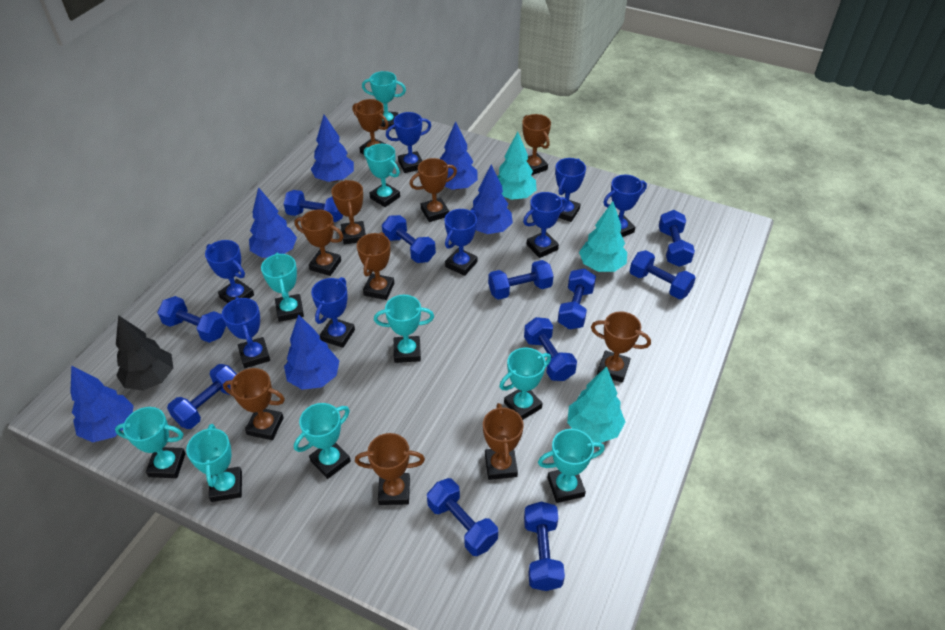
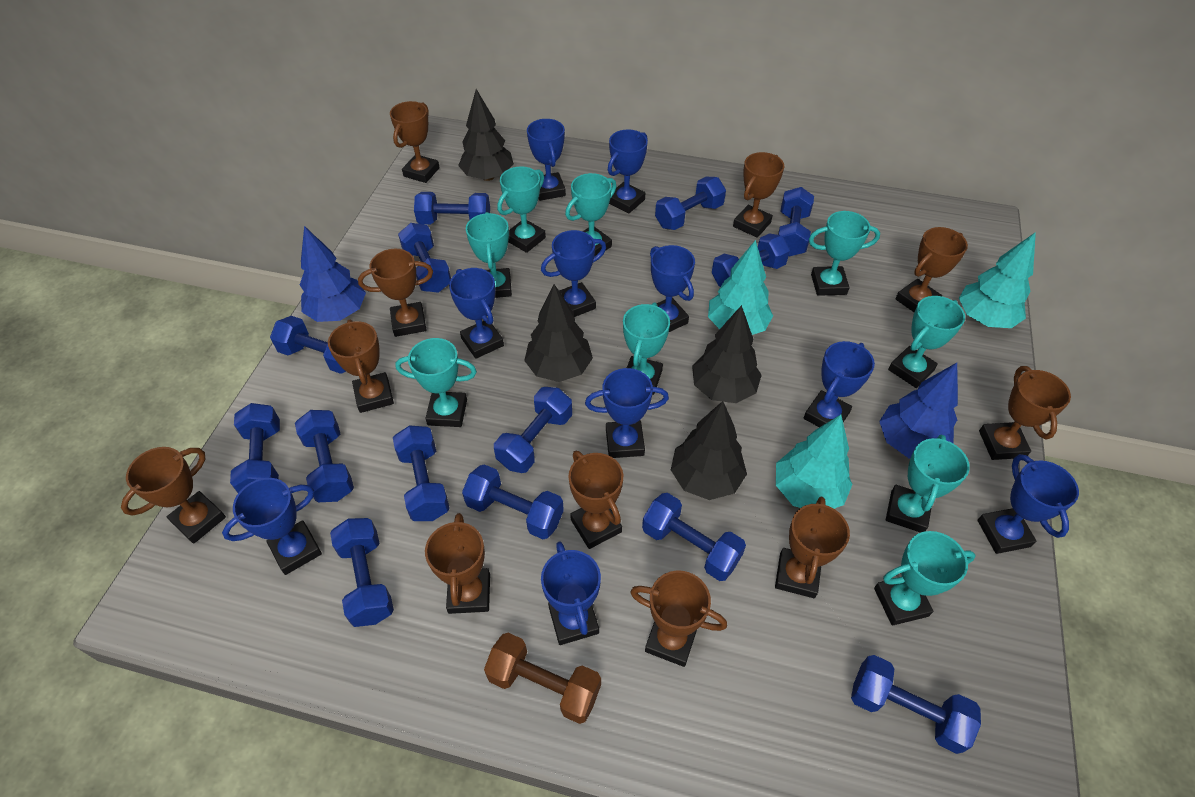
black tree: 1 -> 4
blue dumbbell: 11 -> 14
blue tree: 6 -> 2
blue trophy: 8 -> 10
brown dumbbell: 0 -> 1
brown trophy: 10 -> 11

